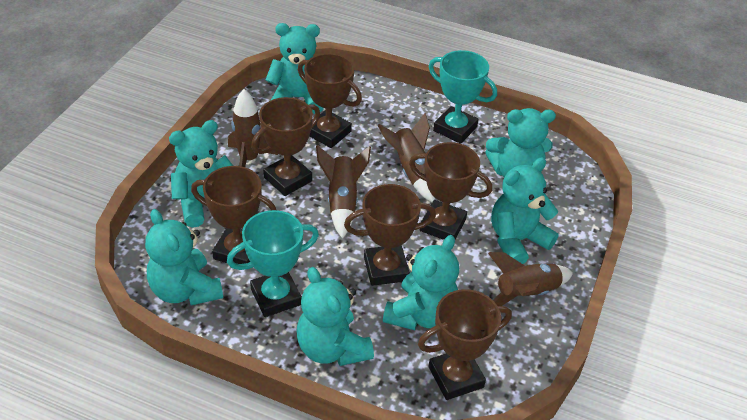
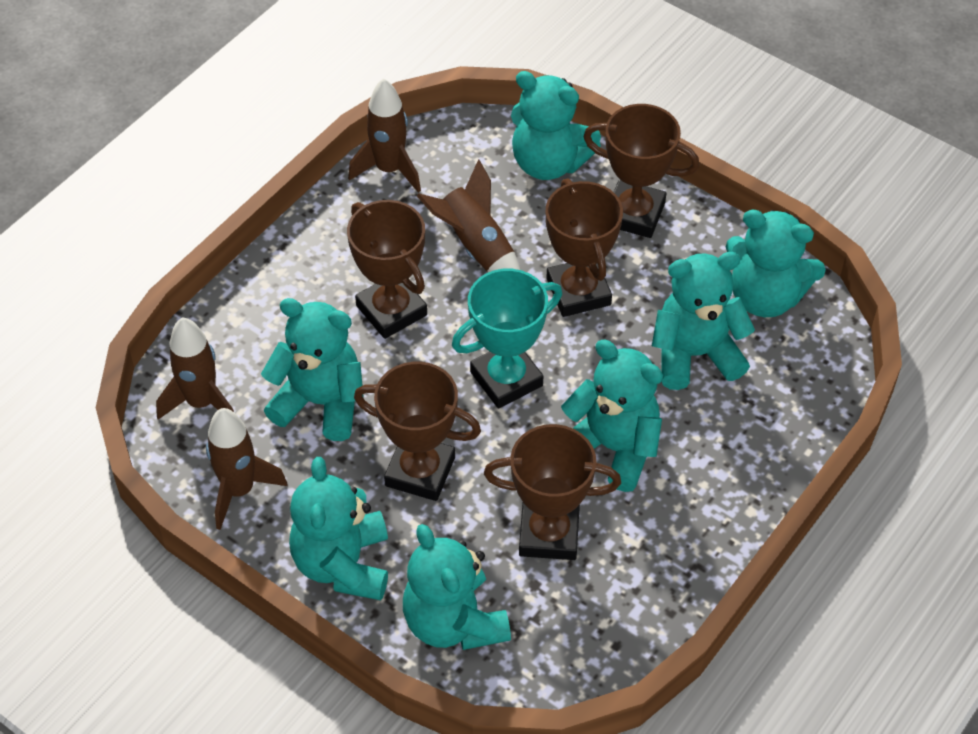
brown trophy: 6 -> 5
turquoise trophy: 2 -> 1

